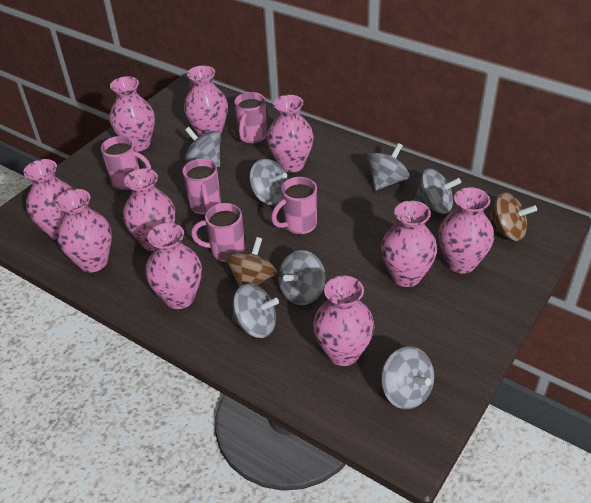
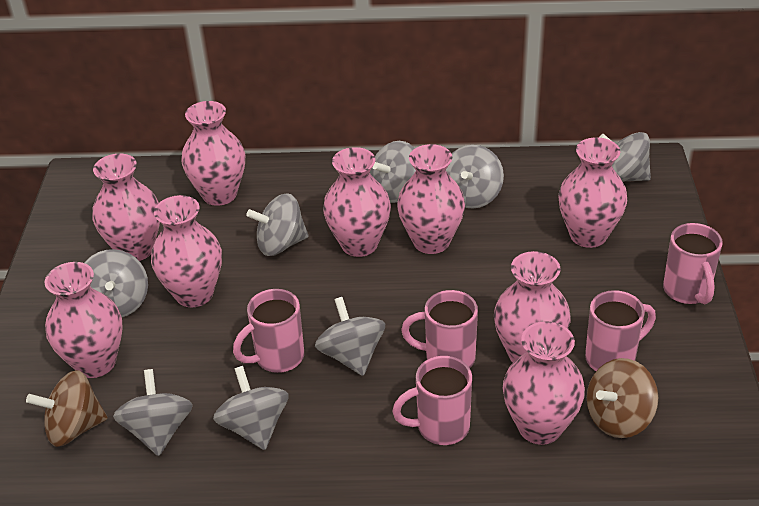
grey spinning top: 7 -> 8
pink vase: 10 -> 9

